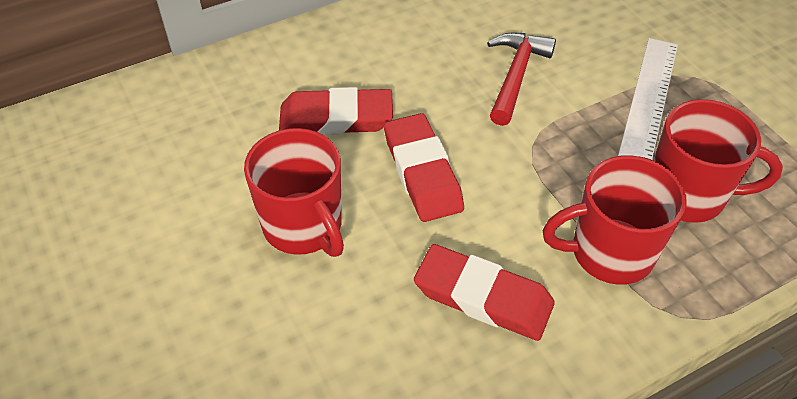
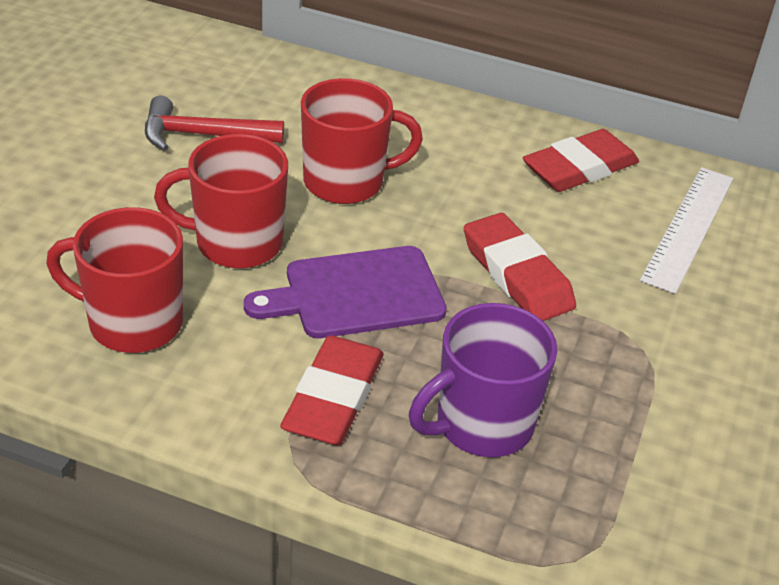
purple cutting board: 0 -> 1
purple mug: 0 -> 1

